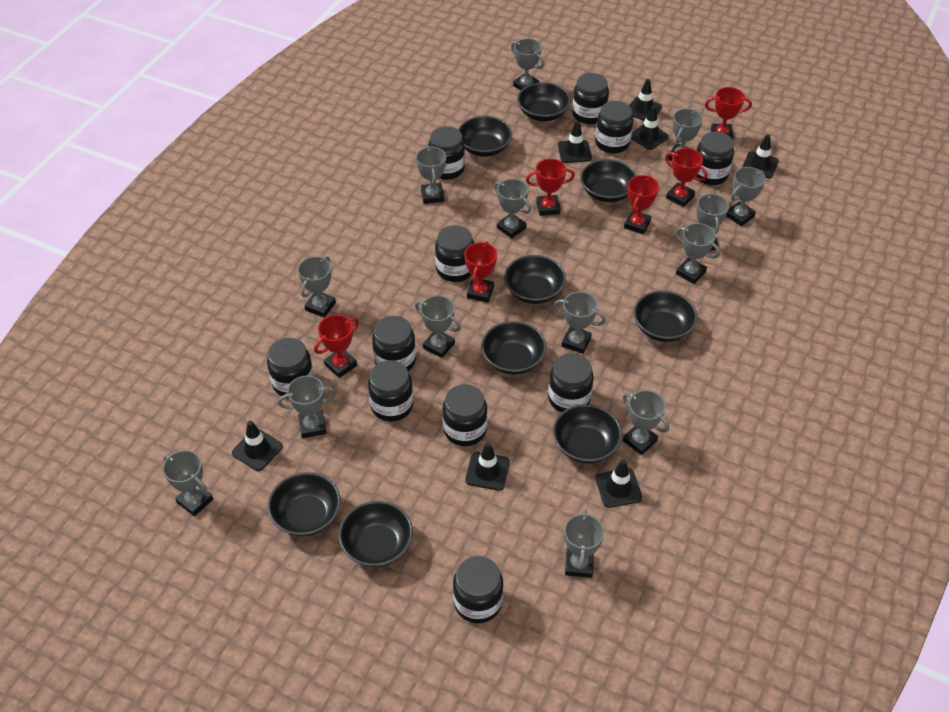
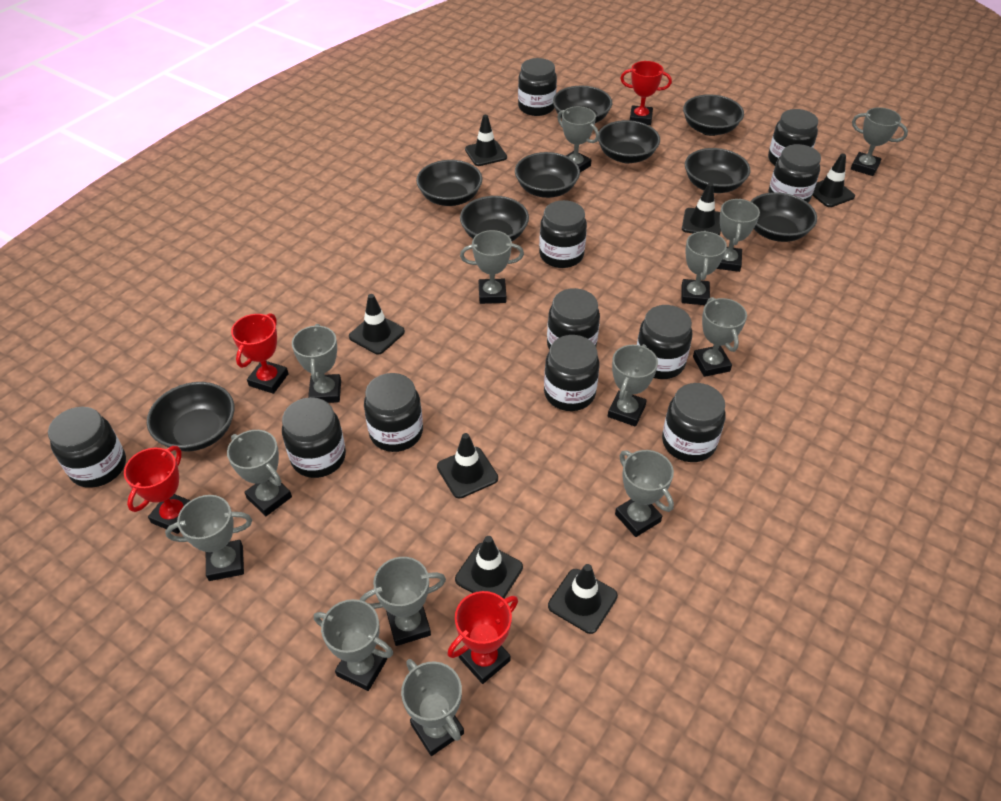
red trophy: 6 -> 4

